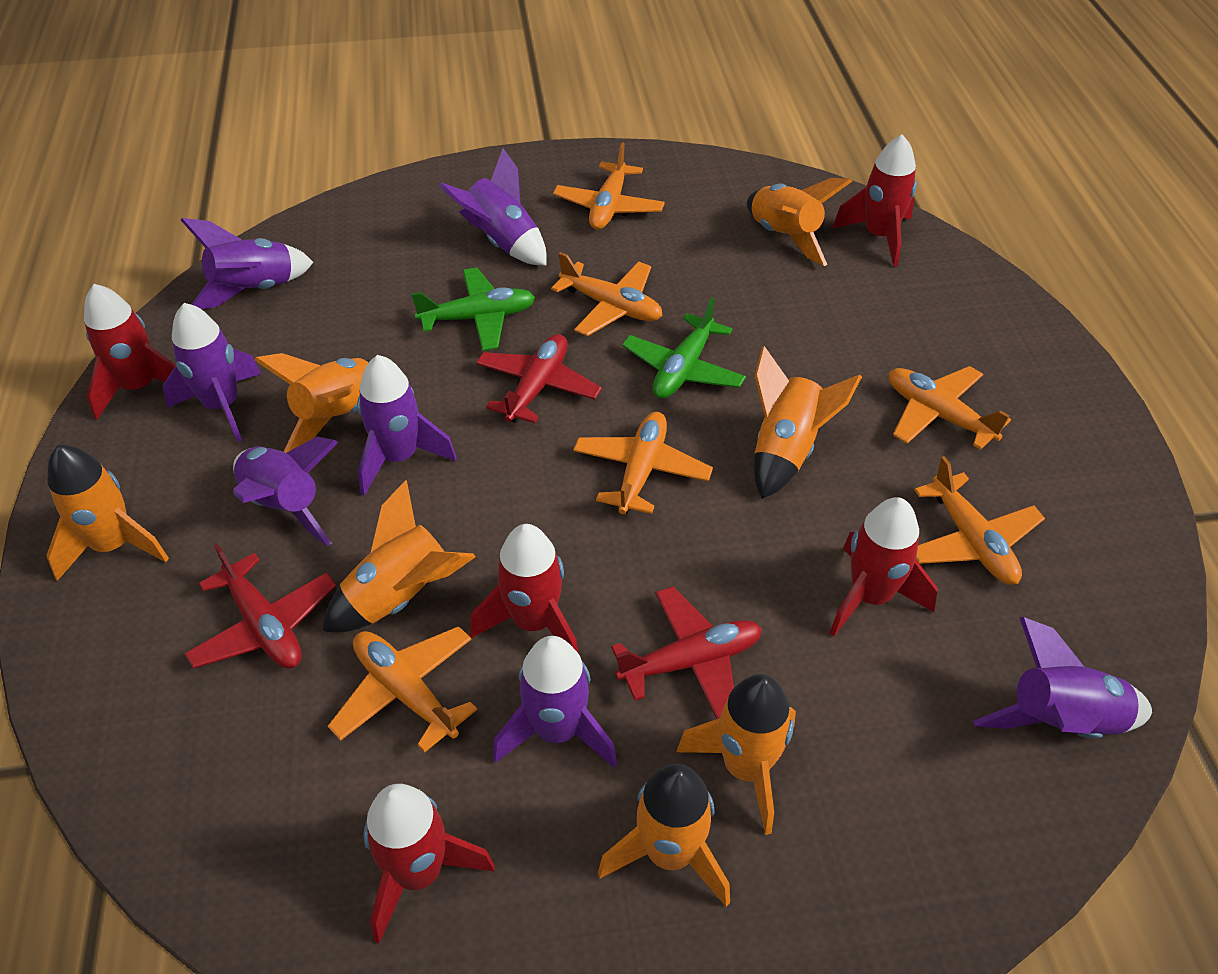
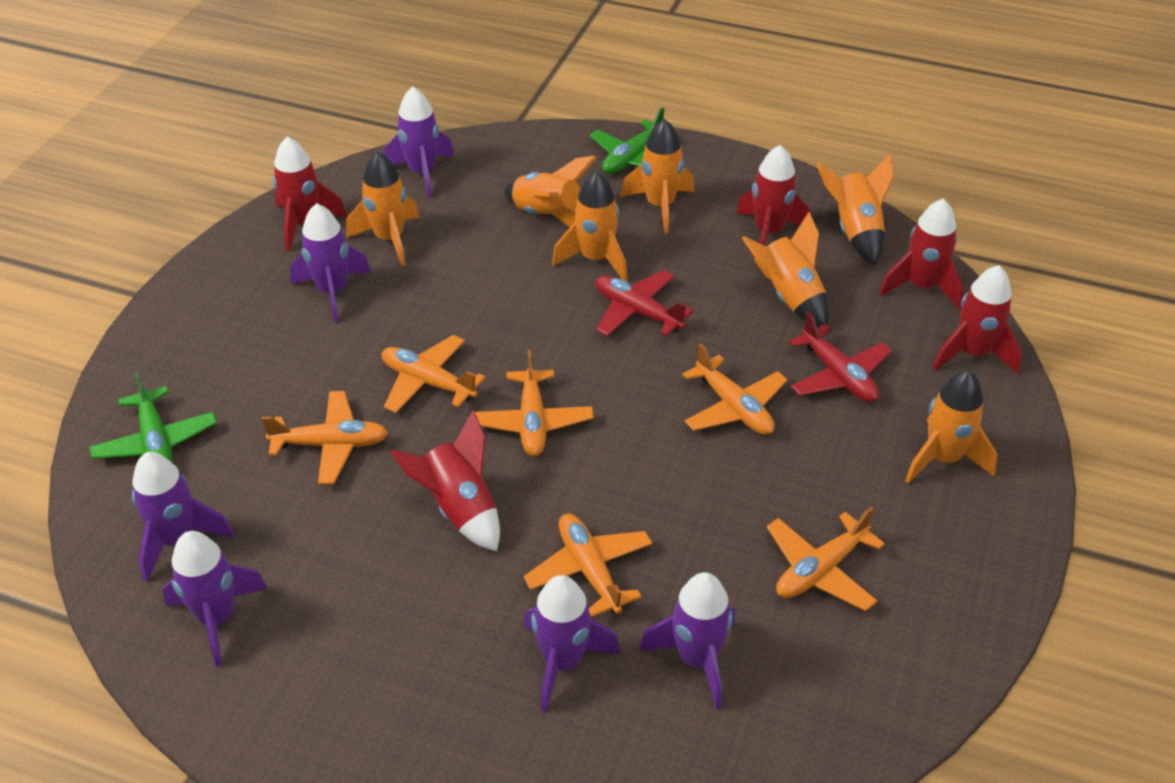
purple rocket: 7 -> 6
red plane: 3 -> 2

